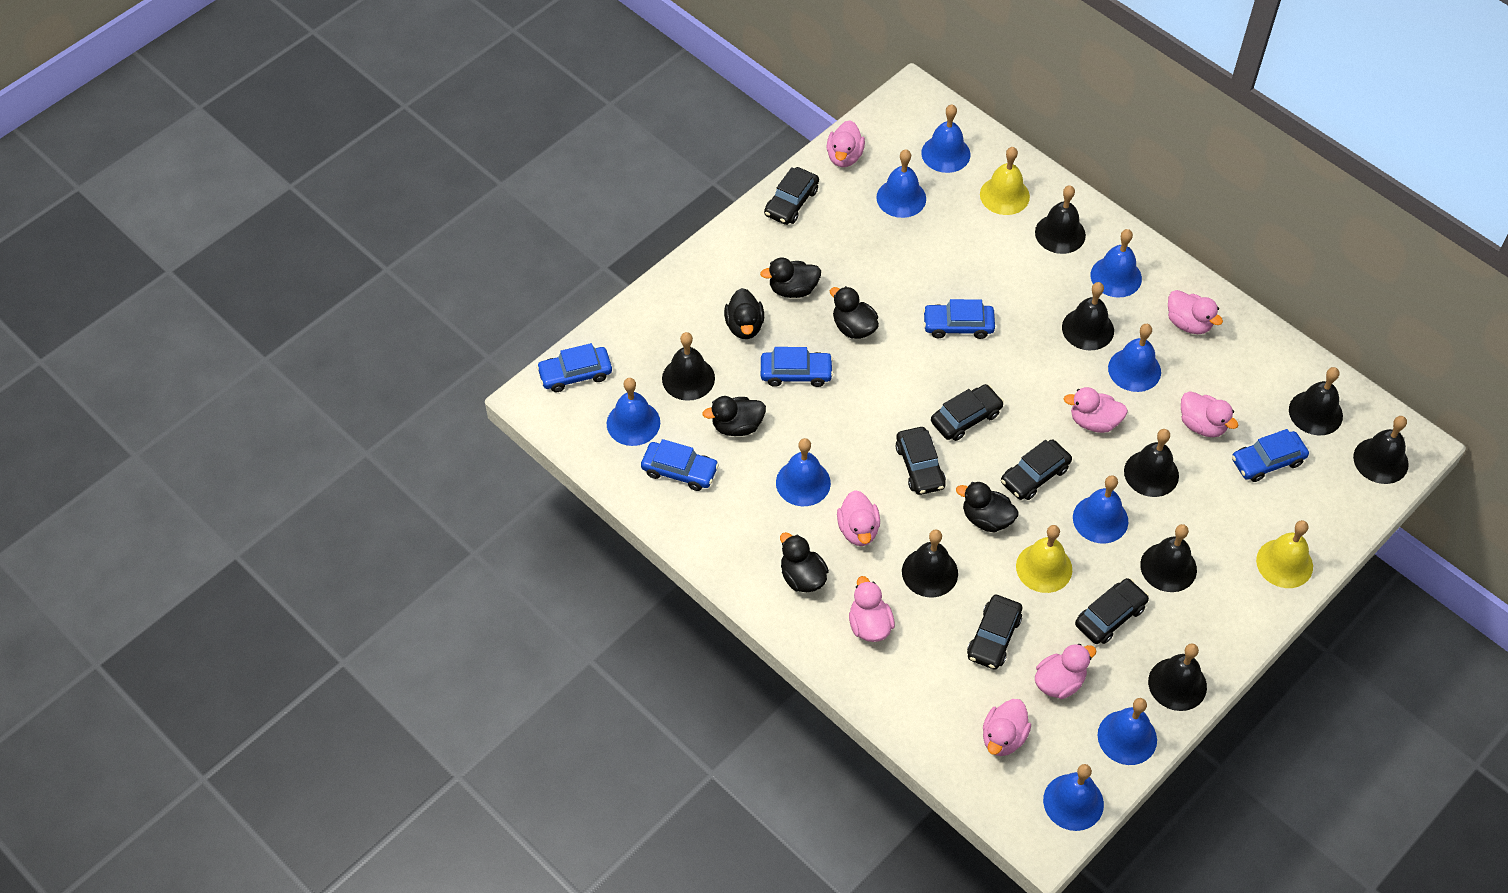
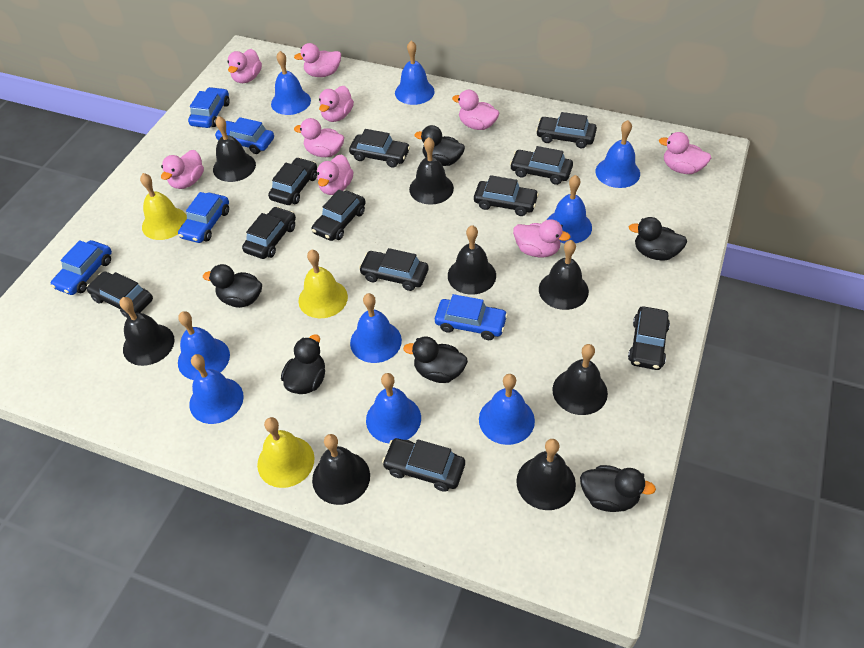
black bell: 9 -> 8
black car: 6 -> 11
pink duck: 8 -> 9

